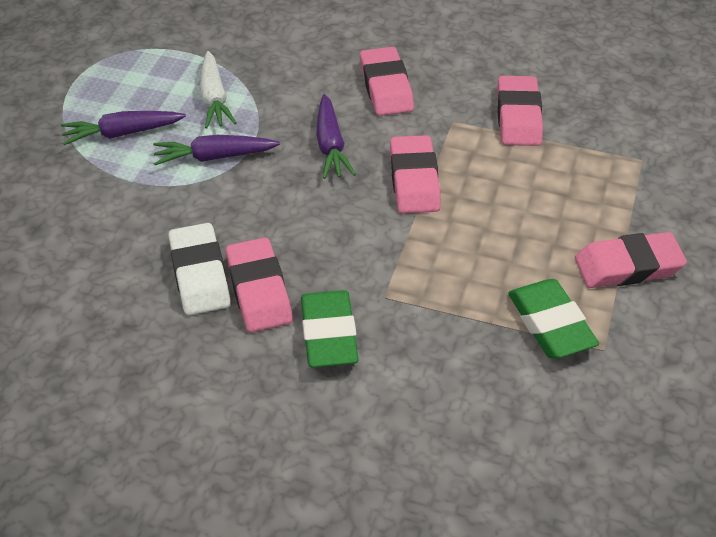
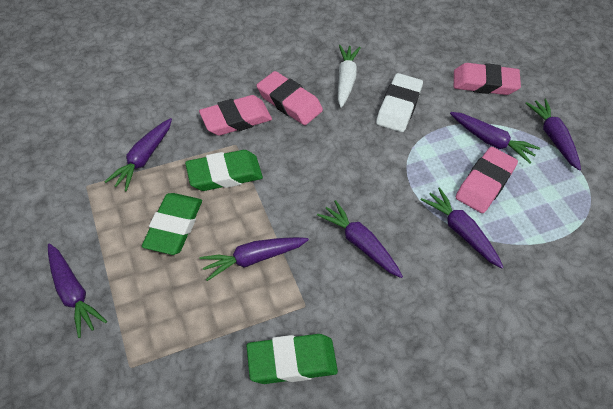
green eraser: 2 -> 3
pink eraser: 5 -> 4
purple carrot: 3 -> 7

